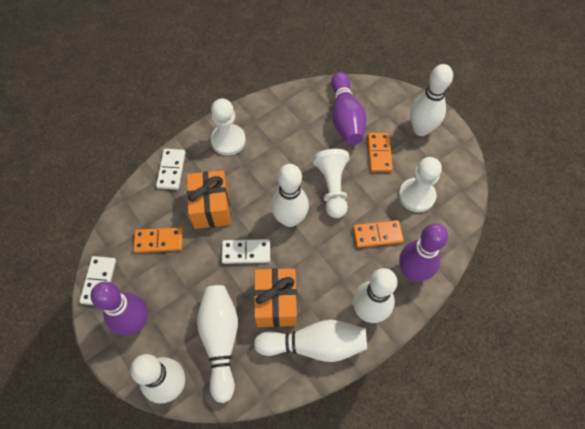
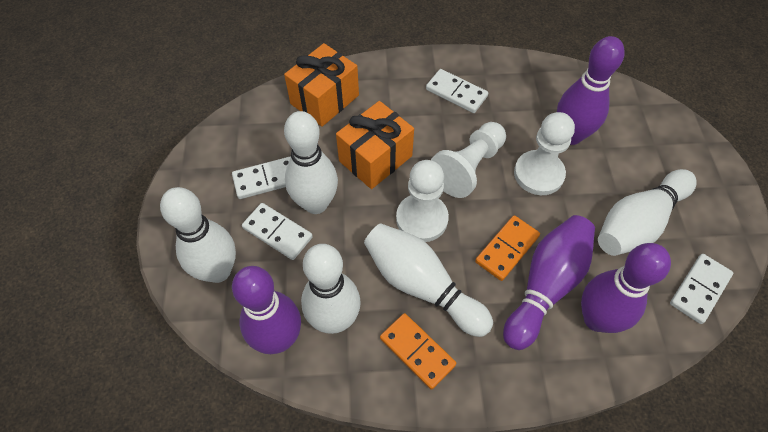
orange domino: 3 -> 2
purple bowling pin: 3 -> 4
white bowling pin: 6 -> 5
white domino: 3 -> 4

